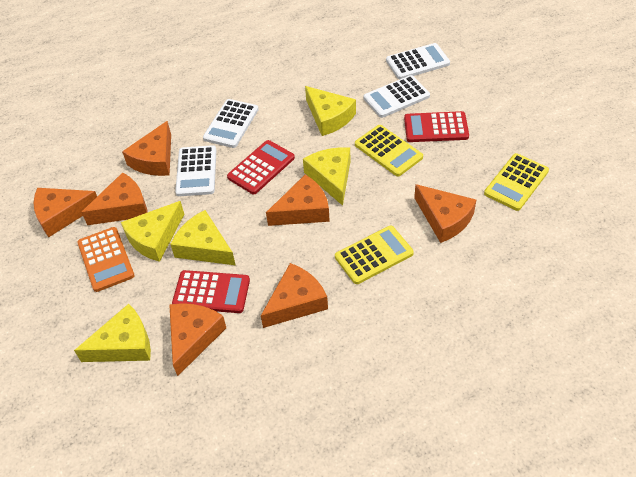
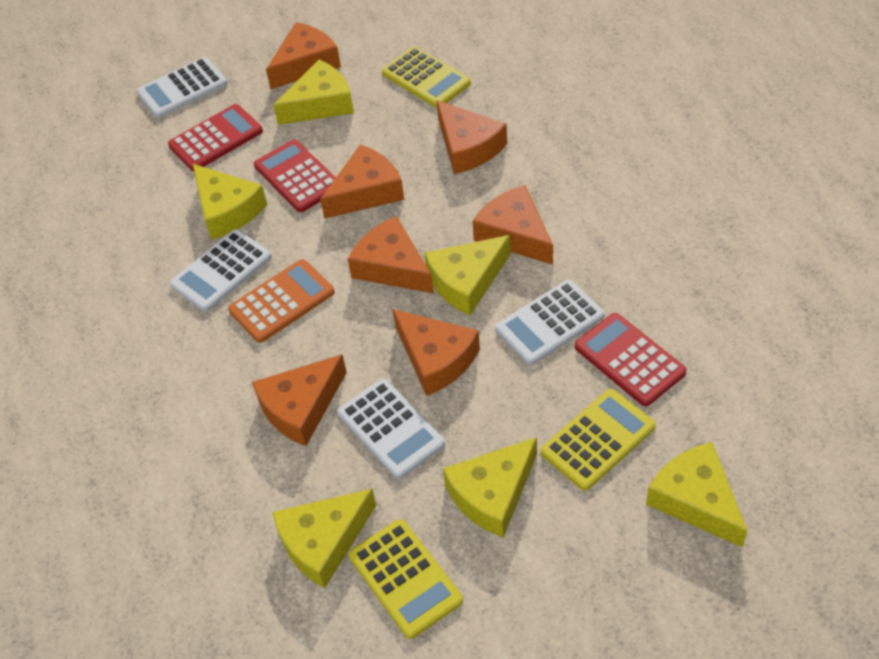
yellow cheese: 5 -> 6

